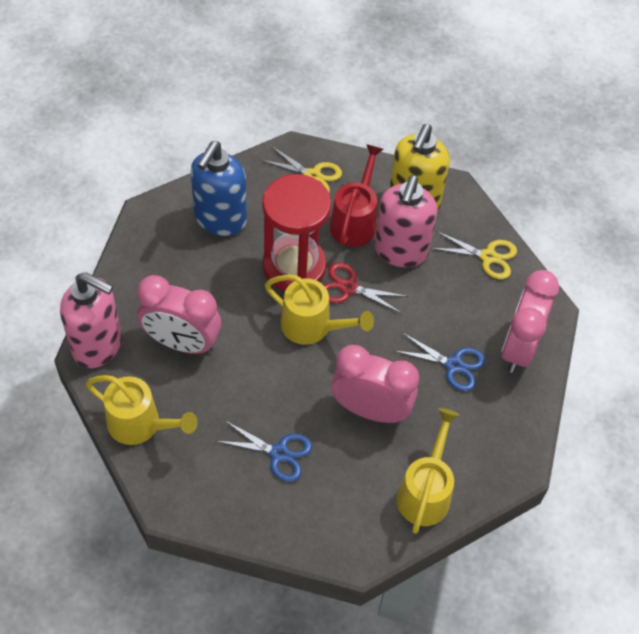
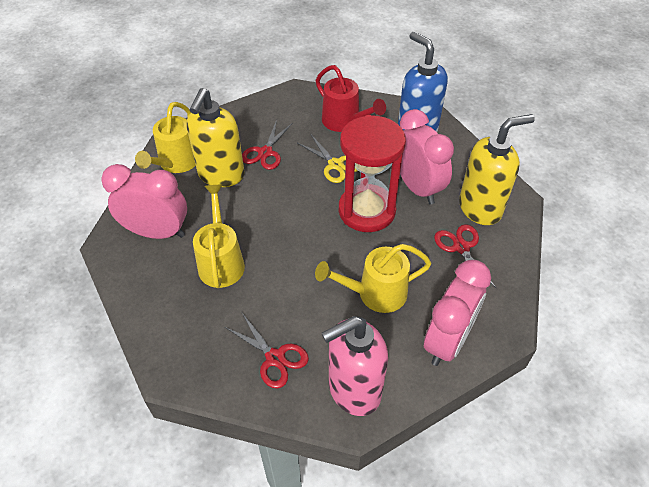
blue scissors: 2 -> 0
pink soap dispenser: 2 -> 1
red scissors: 1 -> 3
yellow scissors: 2 -> 1
yellow soap dispenser: 1 -> 2

